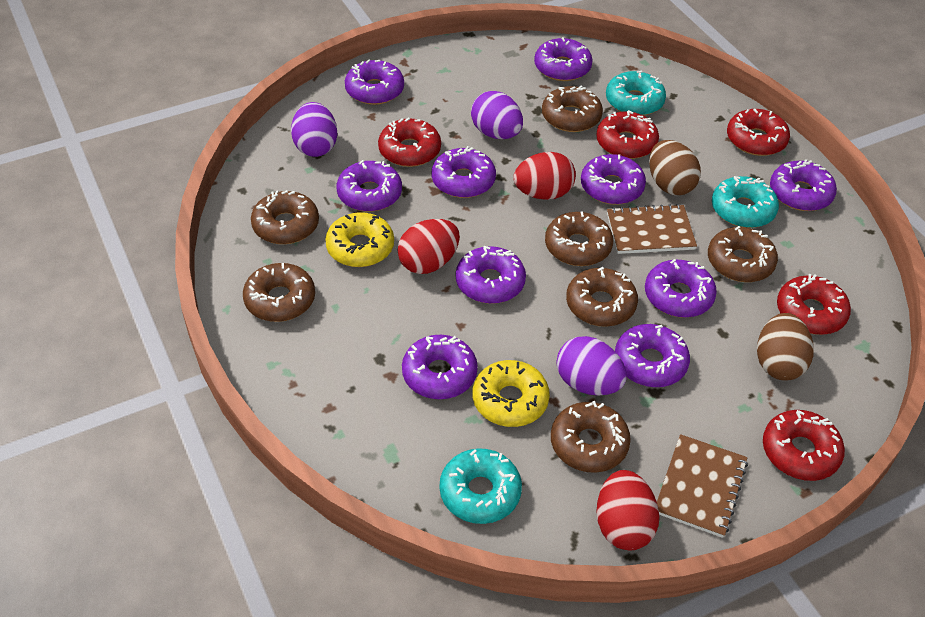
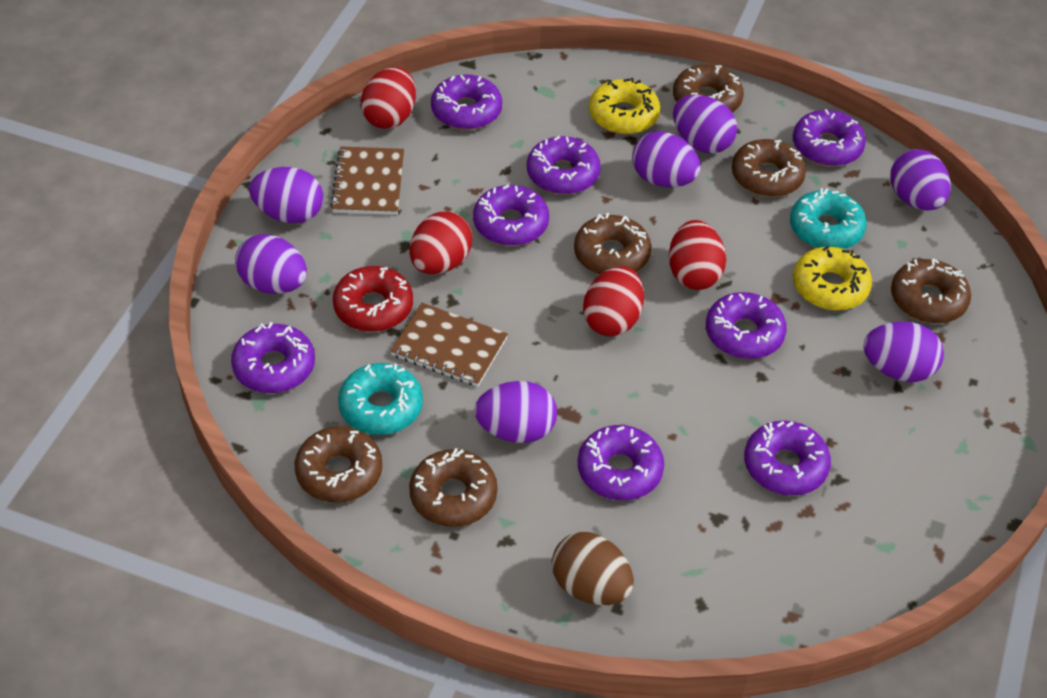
brown donut: 7 -> 6
brown egg: 2 -> 1
purple donut: 10 -> 8
purple egg: 3 -> 7
red donut: 5 -> 1
red egg: 3 -> 4
turquoise donut: 3 -> 2

